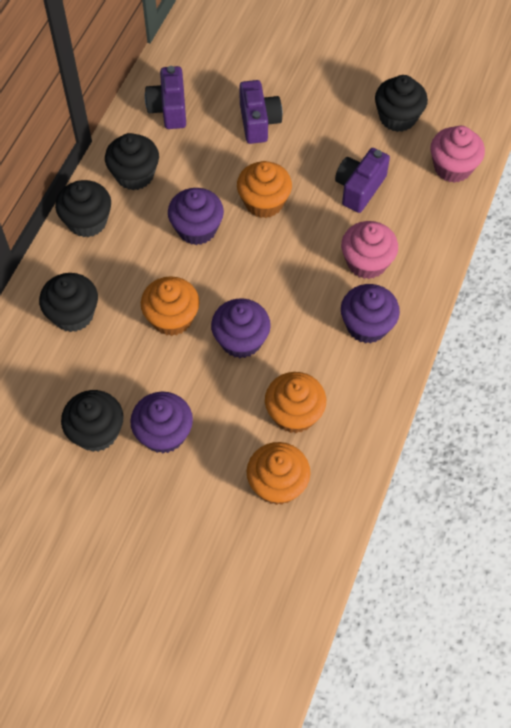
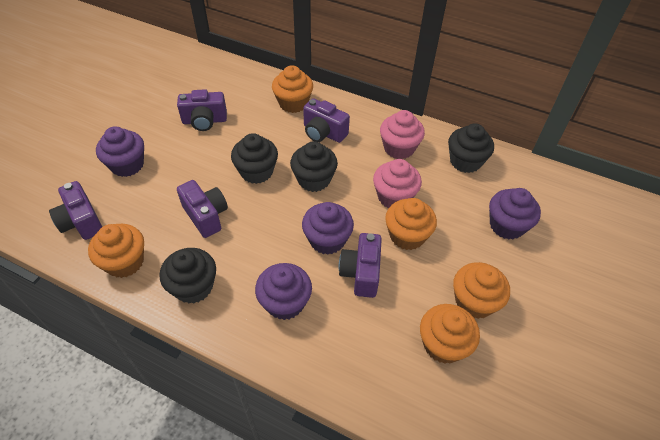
black cupcake: 5 -> 4
orange cupcake: 4 -> 5
purple camera: 3 -> 5

